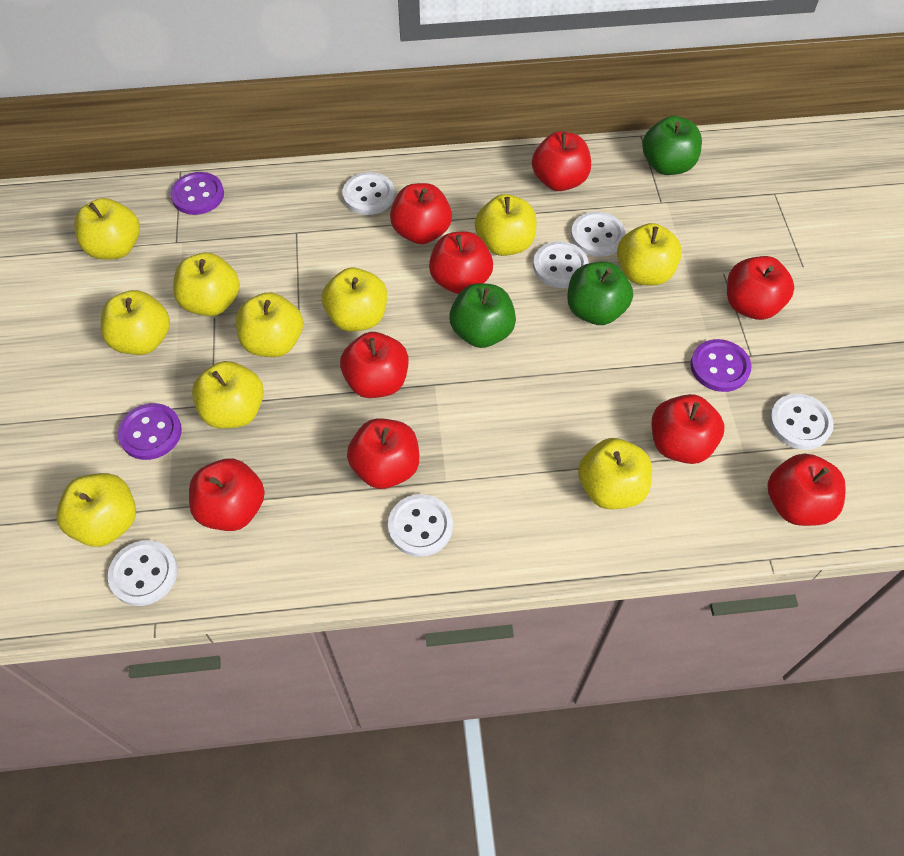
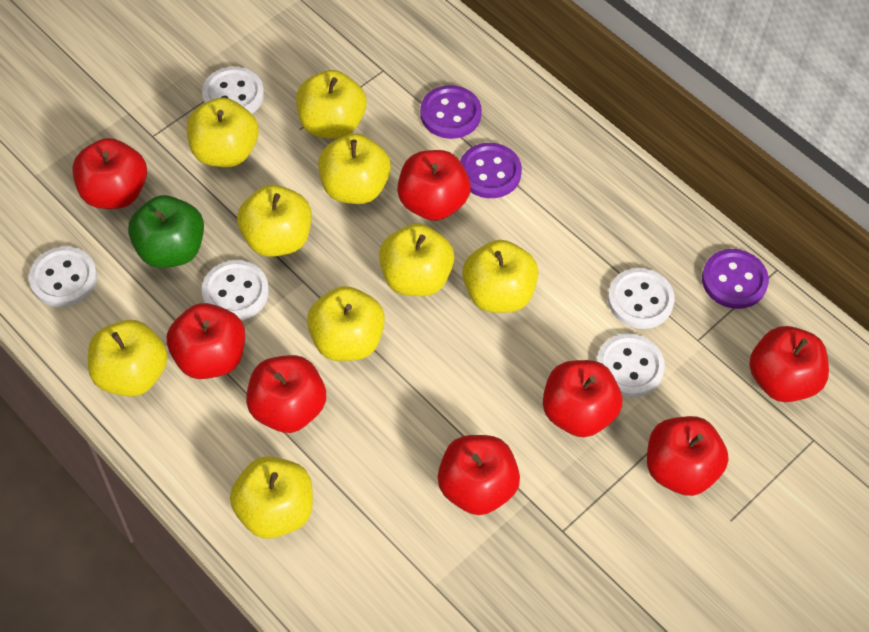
green apple: 3 -> 1
red apple: 9 -> 8
white button: 6 -> 5
yellow apple: 10 -> 9

